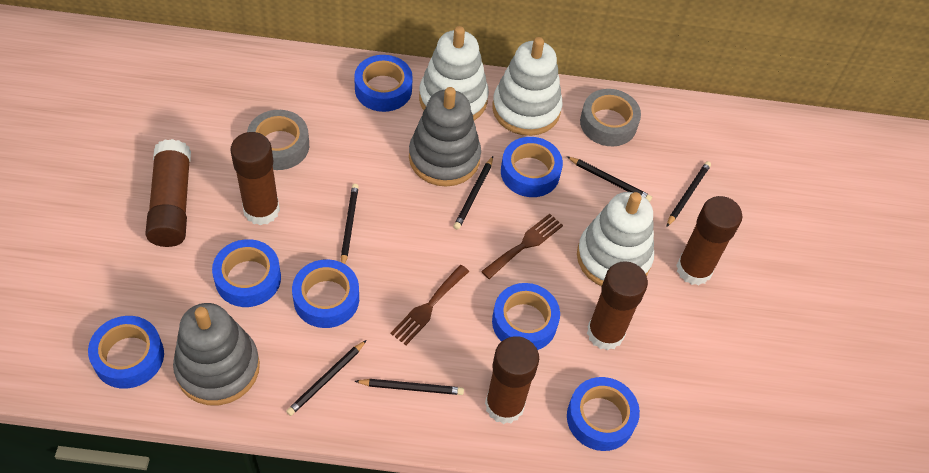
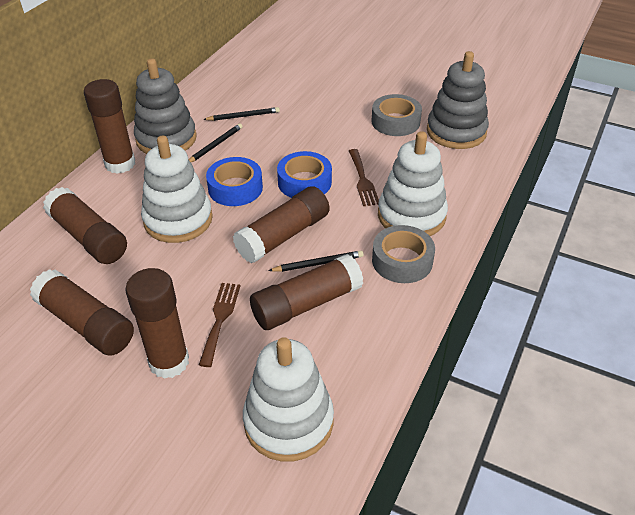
black pencil: 6 -> 3
blue tape: 7 -> 2
brown glue stick: 5 -> 6

